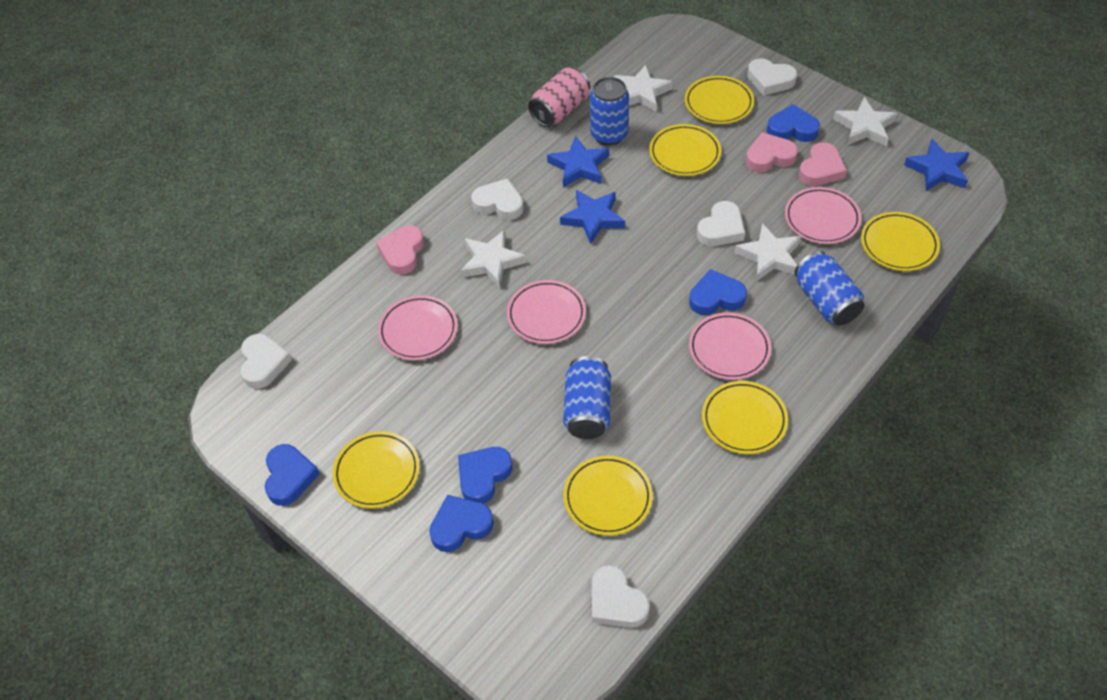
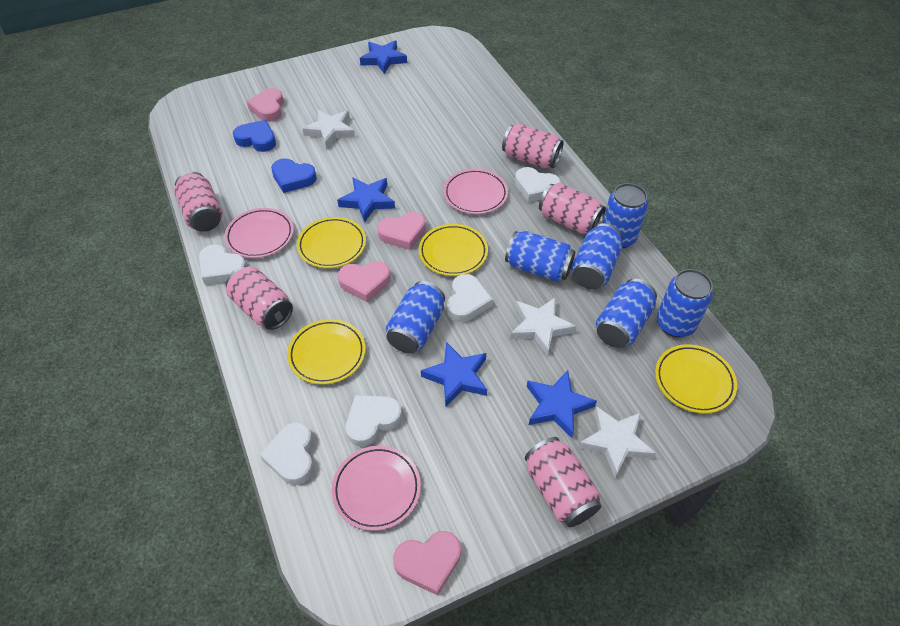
blue can: 3 -> 6
blue heart: 5 -> 2
blue star: 3 -> 4
pink can: 1 -> 5
pink heart: 3 -> 4
pink plate: 4 -> 3
white star: 4 -> 3
yellow plate: 6 -> 4

